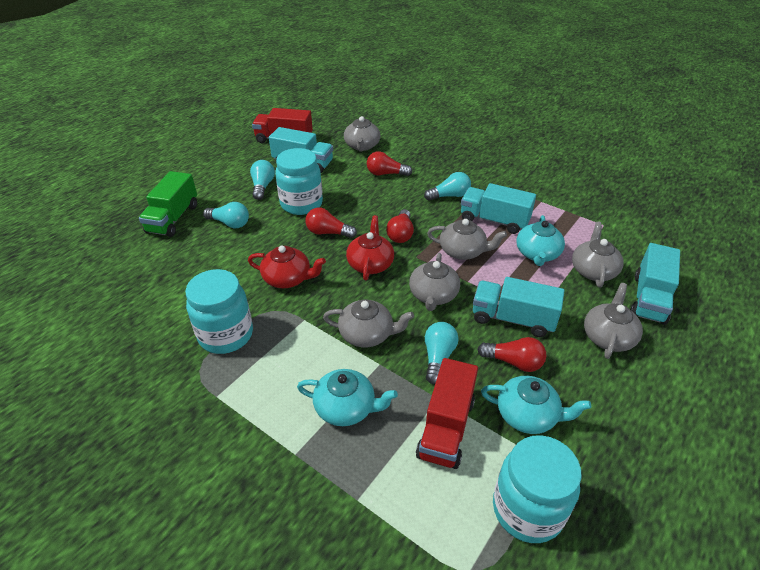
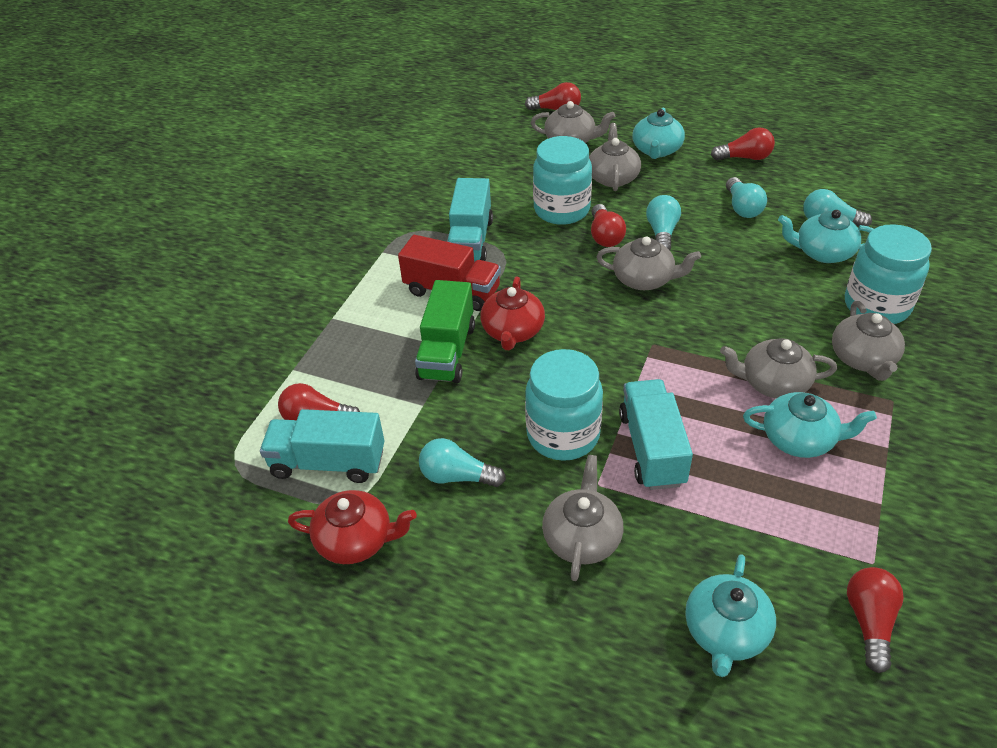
red light bulb: 4 -> 5
red truck: 2 -> 1
turquoise teapot: 3 -> 4
turquoise truck: 4 -> 3

